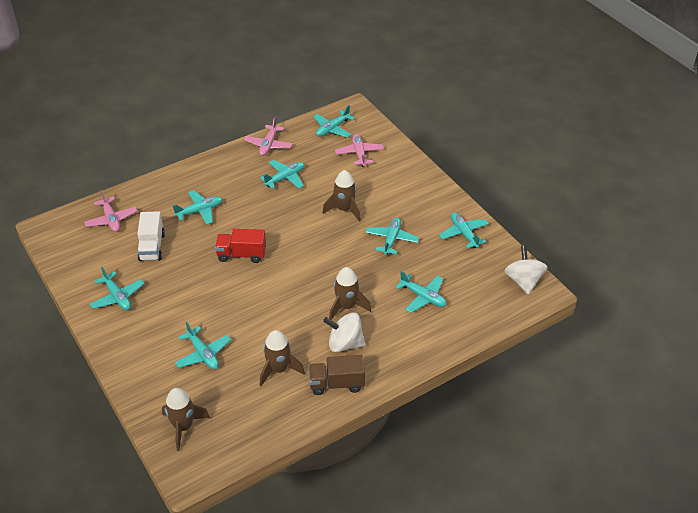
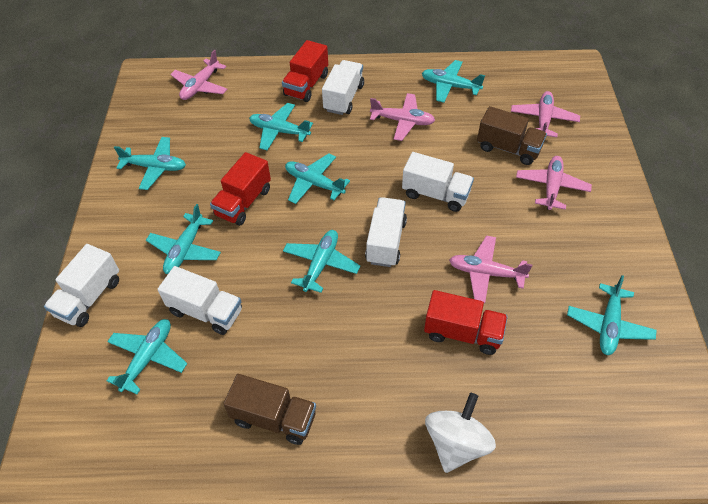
brown rocket: 4 -> 0
brown truck: 1 -> 2
pink plane: 3 -> 5
red truck: 1 -> 3
white spinning top: 2 -> 1
white truck: 1 -> 5

